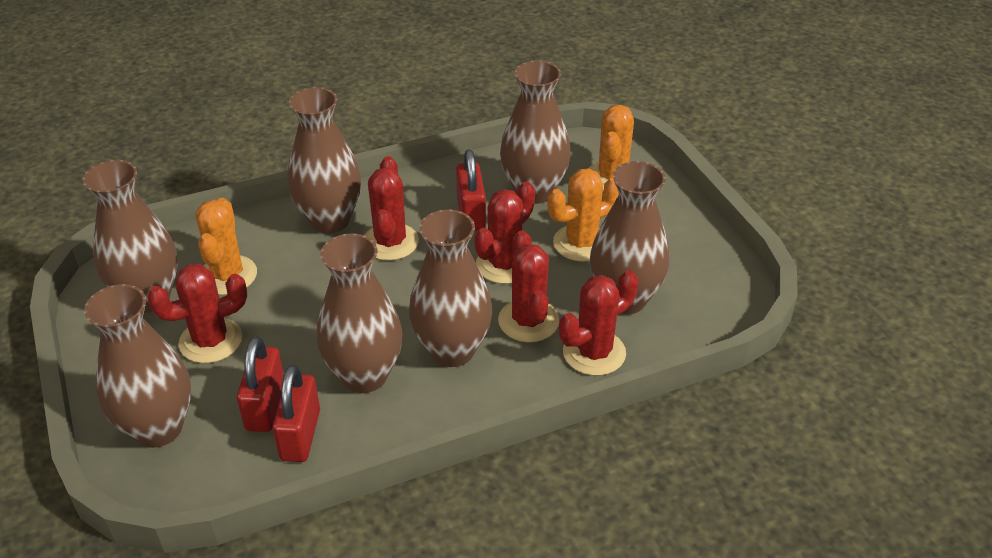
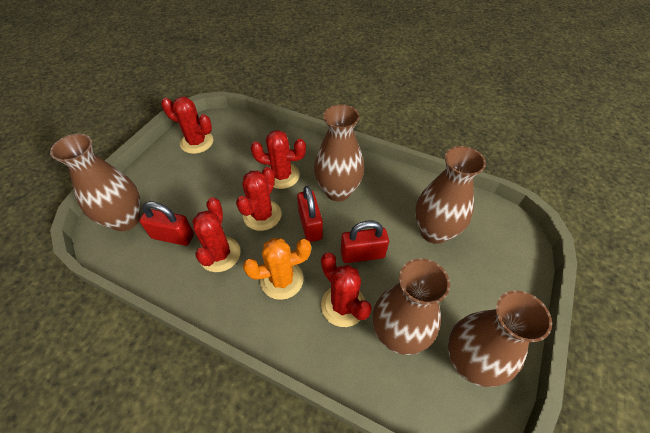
brown vase: 7 -> 5
orange cactus: 3 -> 1

